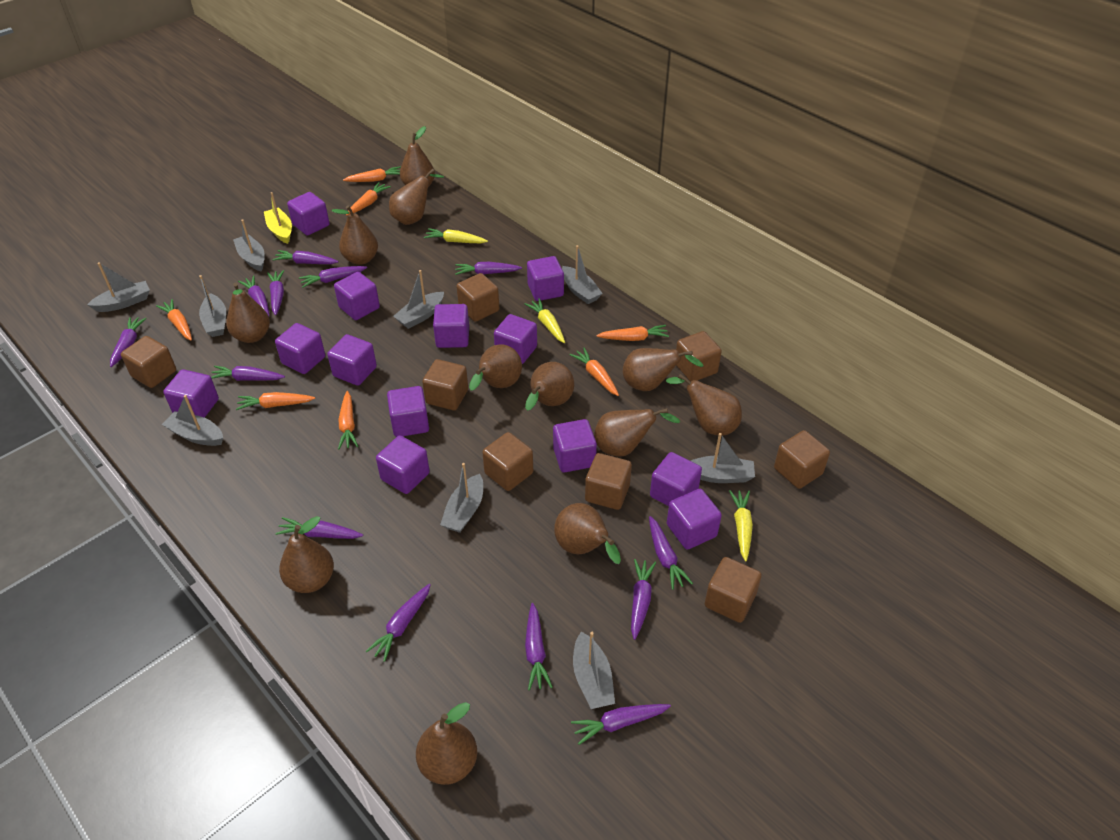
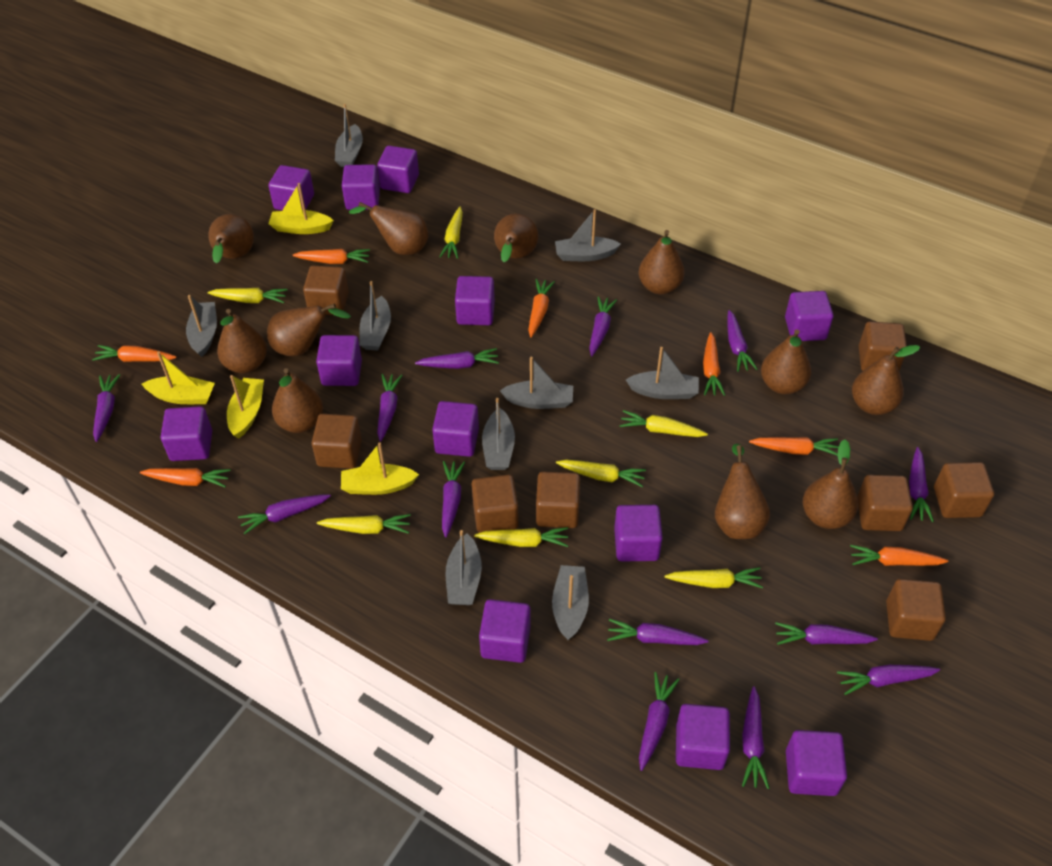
brown pear: 12 -> 11
purple cube: 13 -> 12
yellow boat: 1 -> 4
yellow carrot: 3 -> 7

